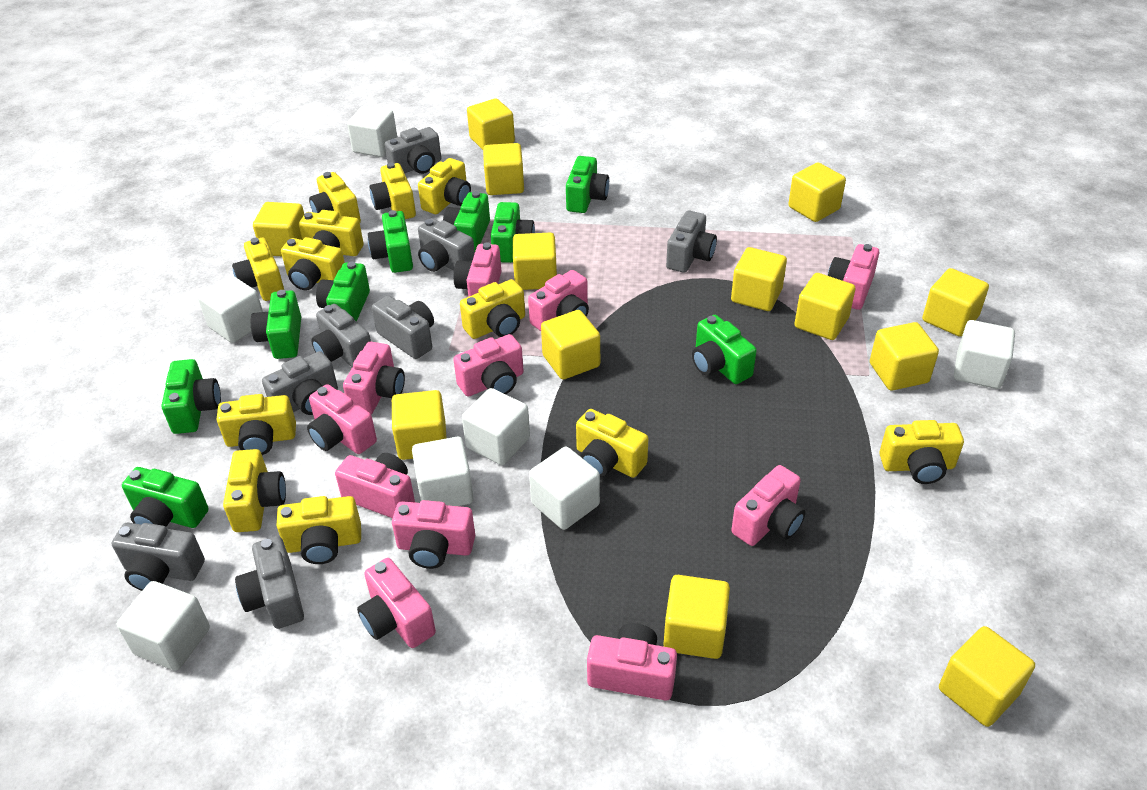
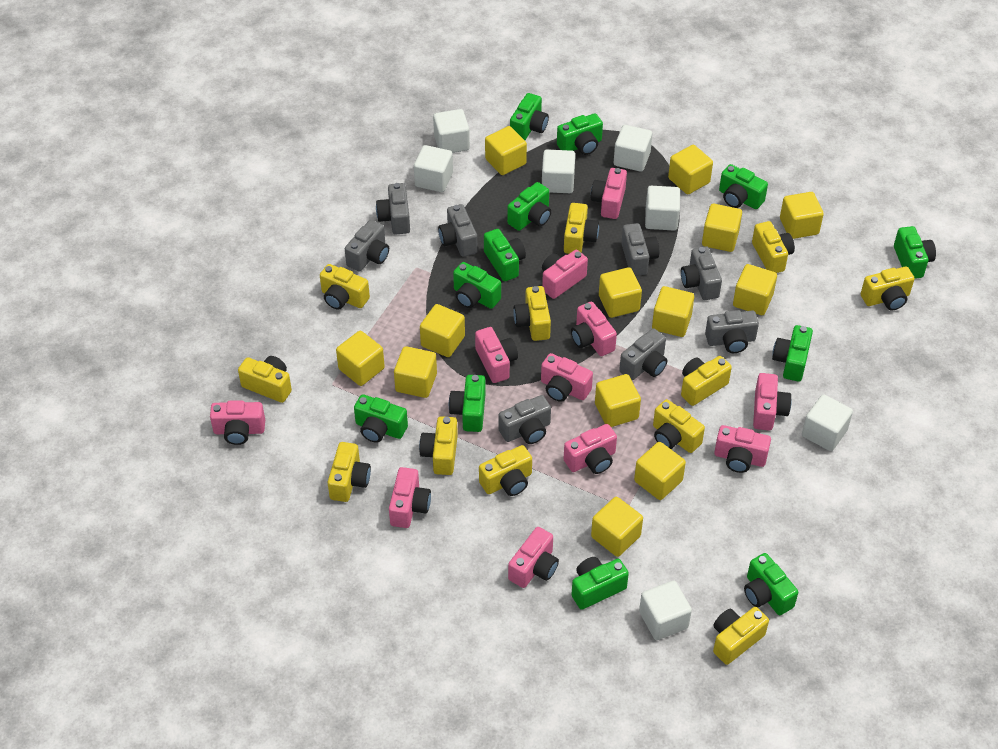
green camera: 9 -> 12

